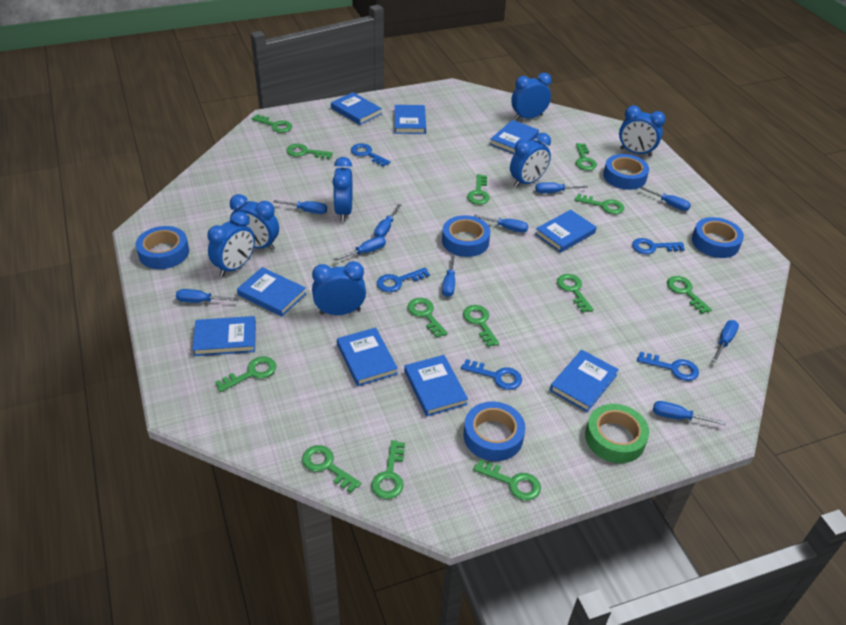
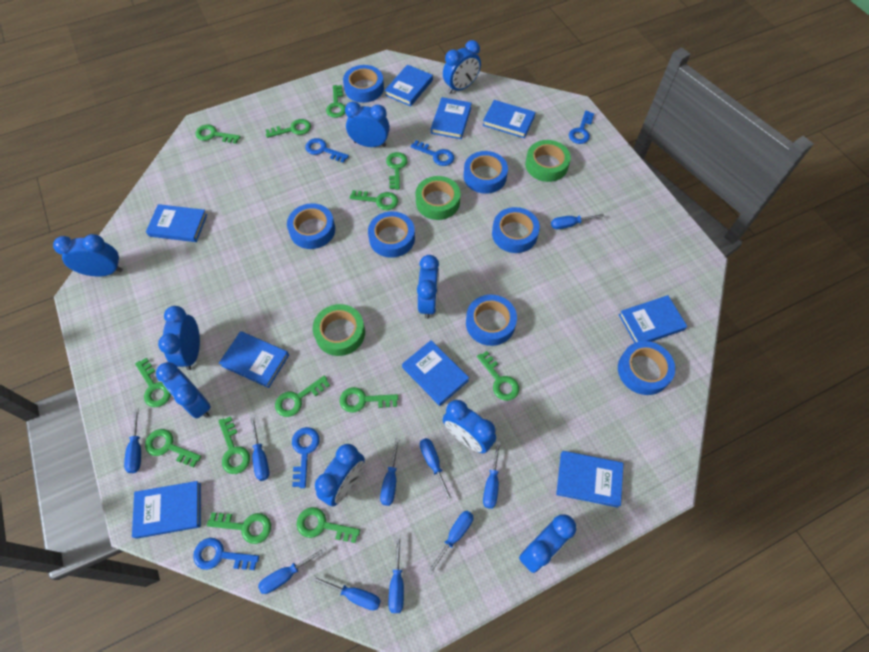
blue clock: 7 -> 9
blue tape: 5 -> 7
green tape: 1 -> 3

